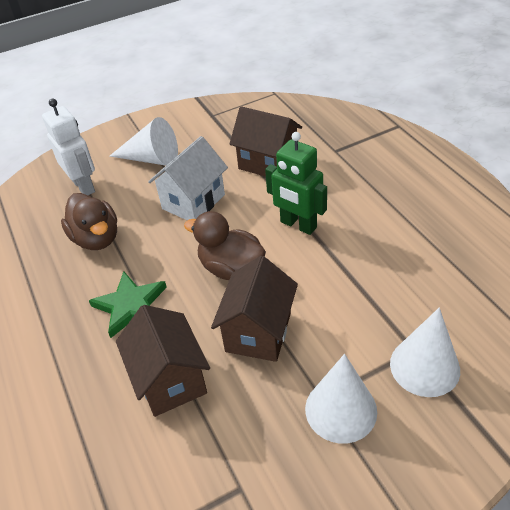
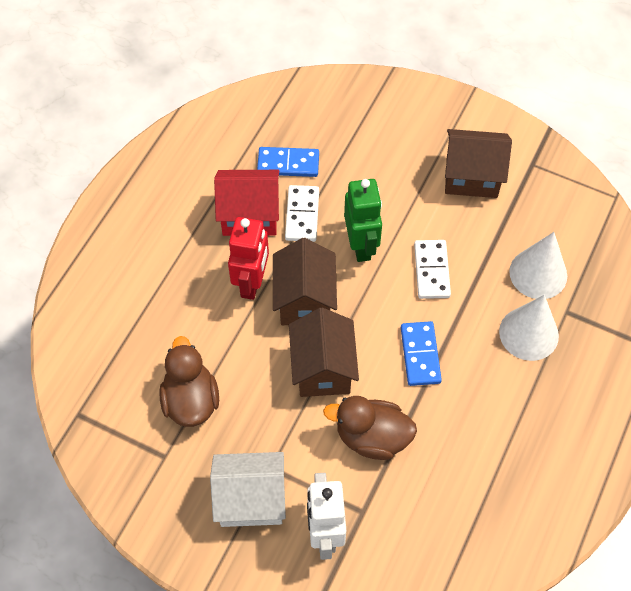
blue domino: 0 -> 2
green star: 1 -> 0
red house: 0 -> 1
red robot: 0 -> 1
white cone: 3 -> 2
white domino: 0 -> 2

